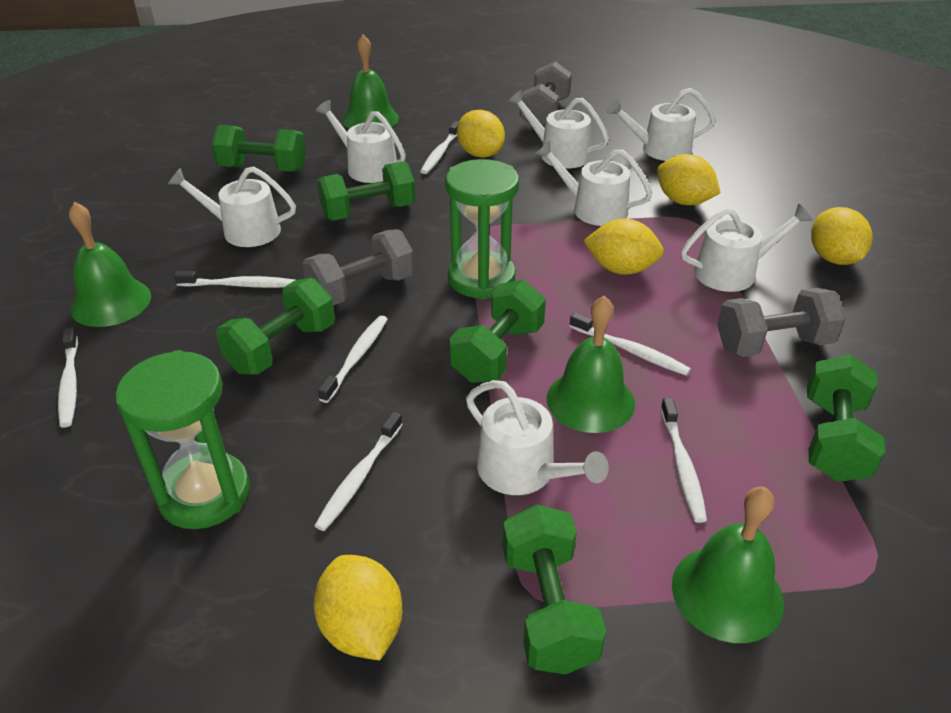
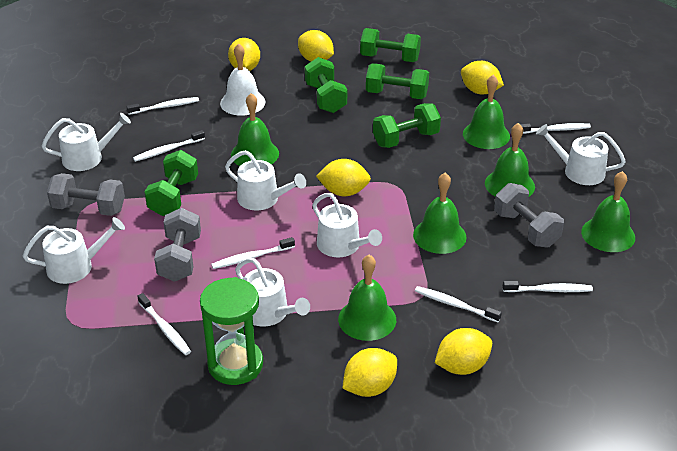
green bell: 4 -> 6
green dumbbell: 6 -> 5
green hourglass: 2 -> 1
white bell: 0 -> 1
white watering can: 7 -> 6
yellow lemon: 5 -> 6

